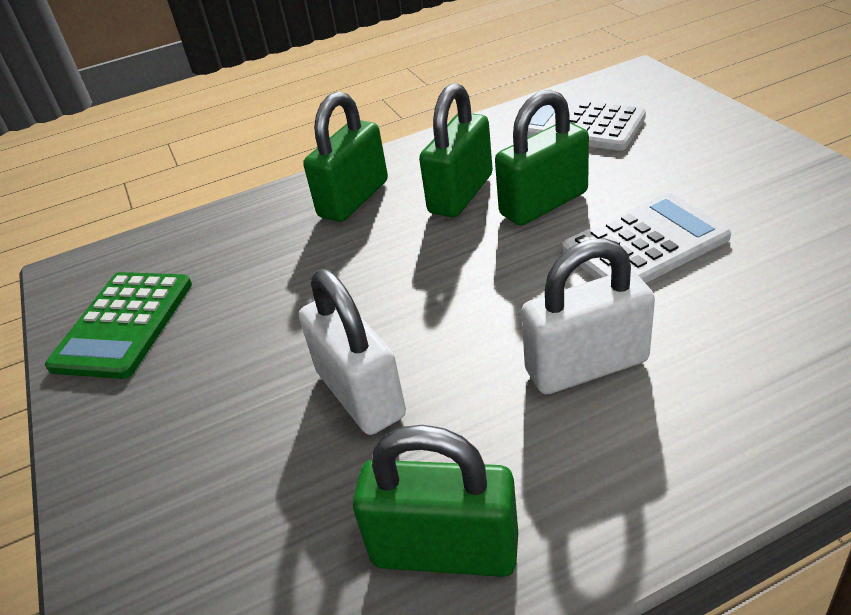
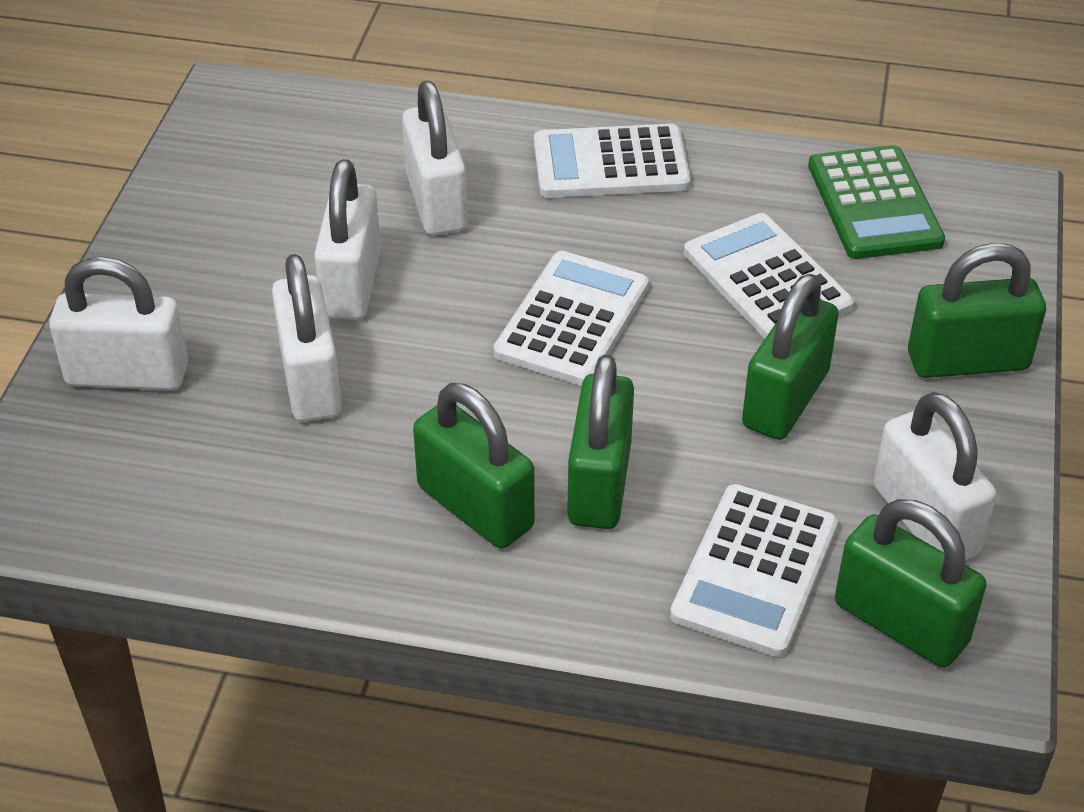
green padlock: 4 -> 5
white calculator: 2 -> 4
white padlock: 2 -> 5

